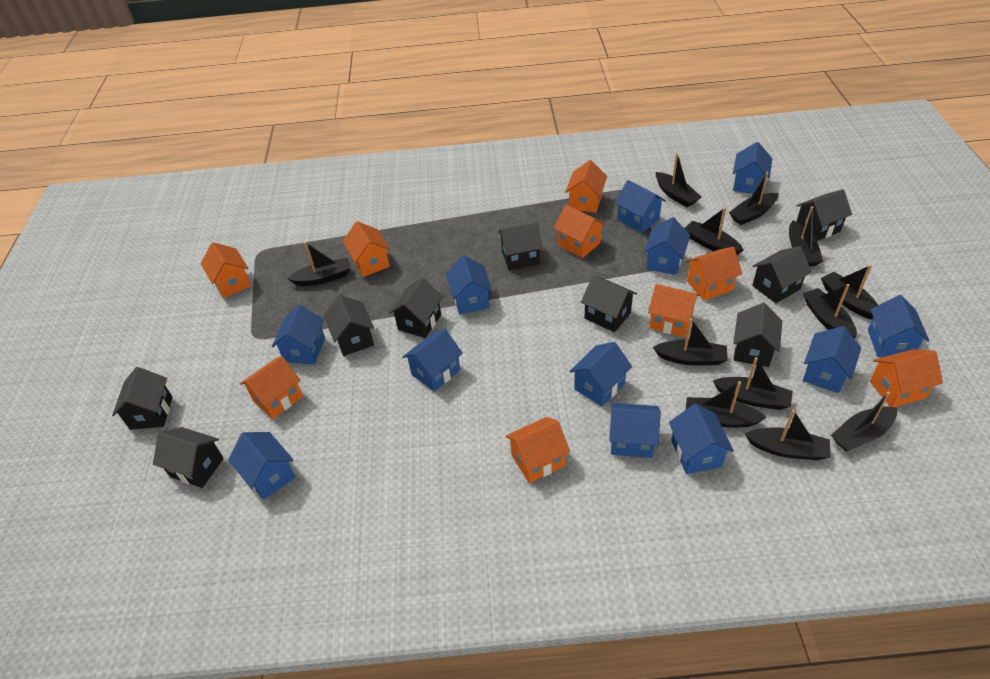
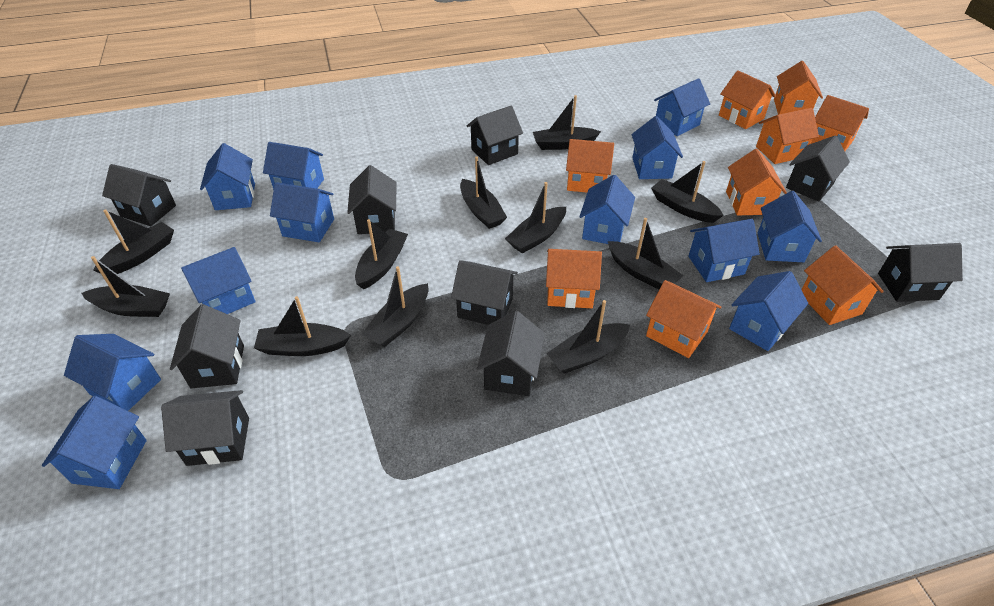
black boat: 12 -> 11

